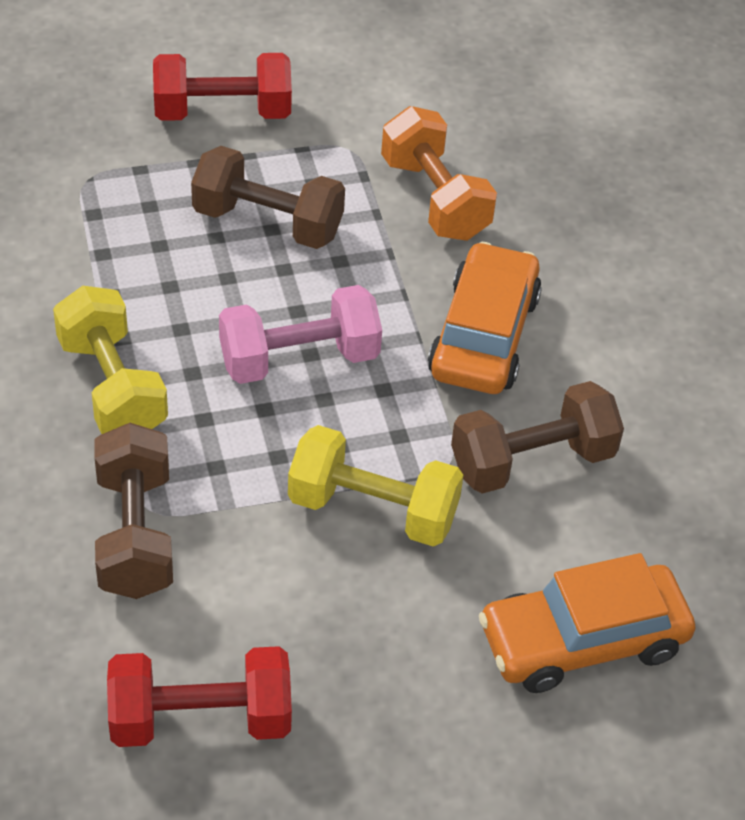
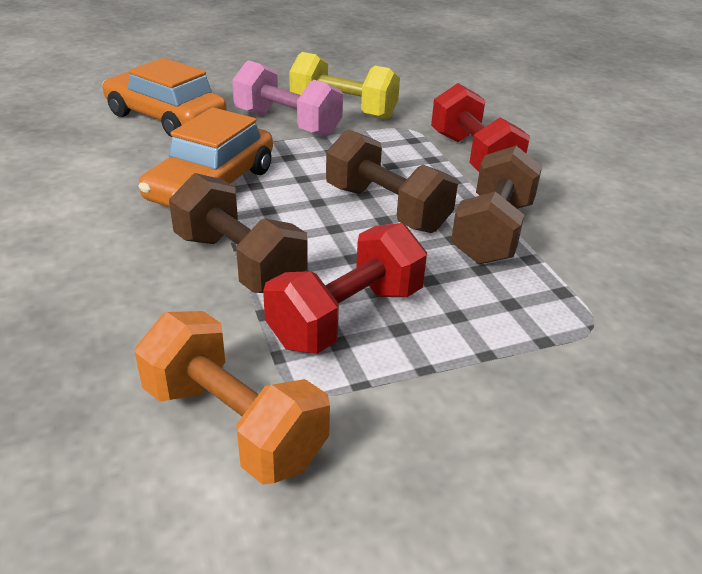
yellow dumbbell: 2 -> 1

